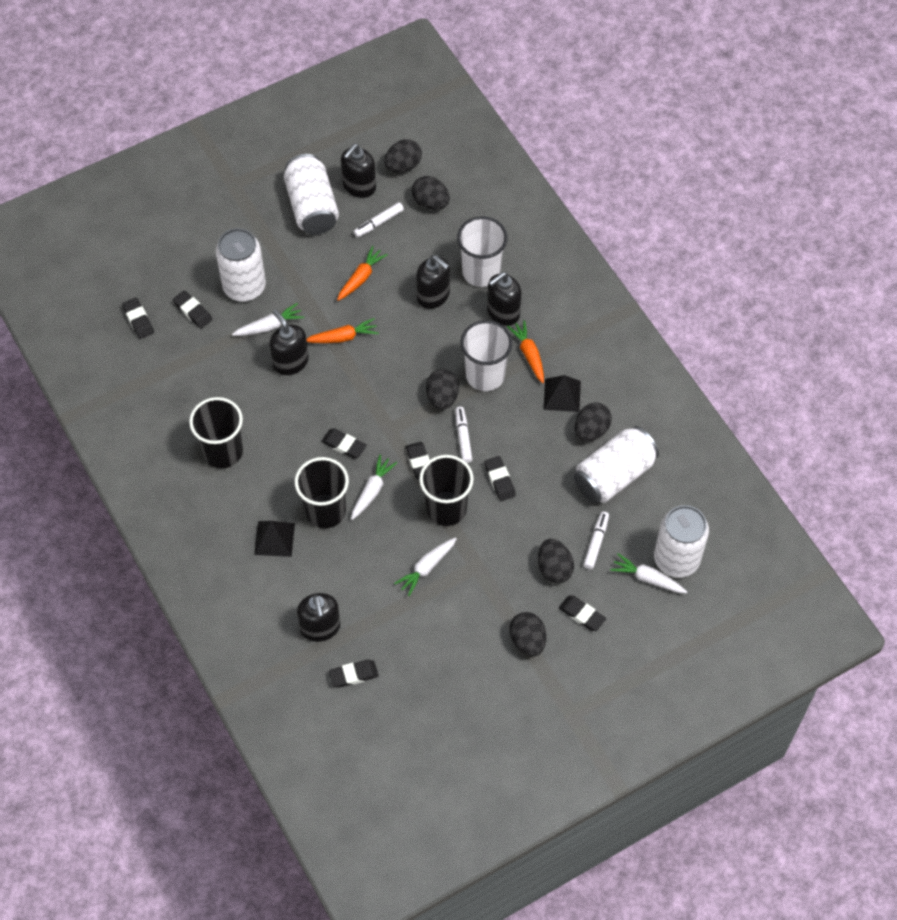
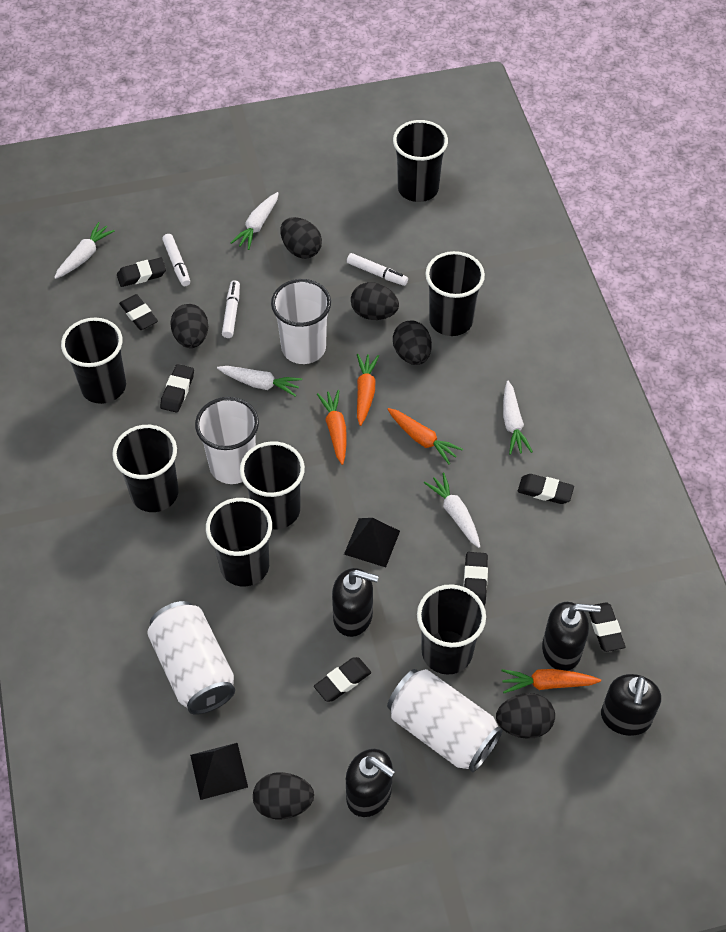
black cup: 3 -> 7
black soap dispenser: 5 -> 4
orange carrot: 3 -> 4
white can: 4 -> 2
white carrot: 4 -> 5

